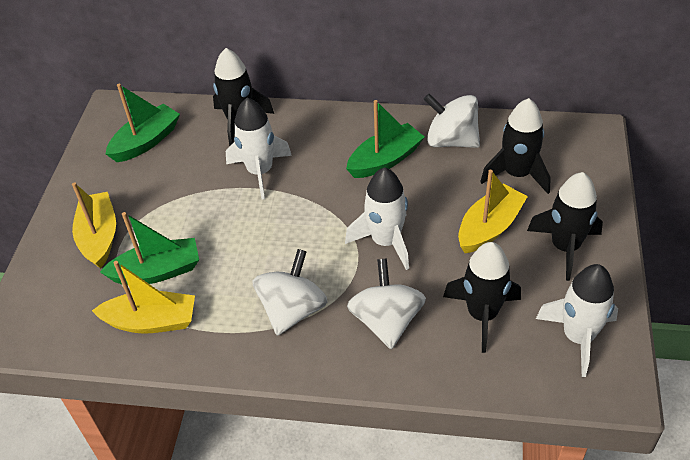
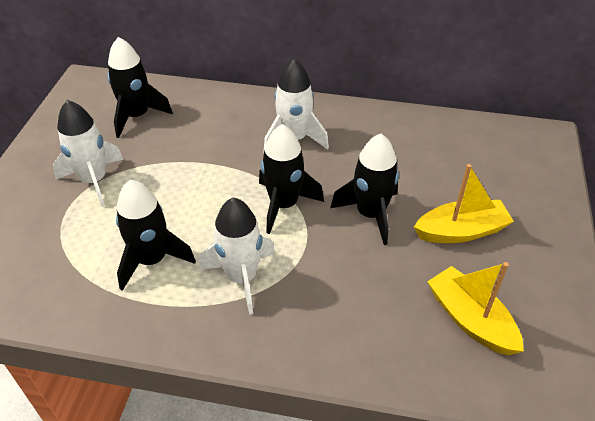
green boat: 3 -> 0
white spinning top: 3 -> 0
yellow boat: 3 -> 2

